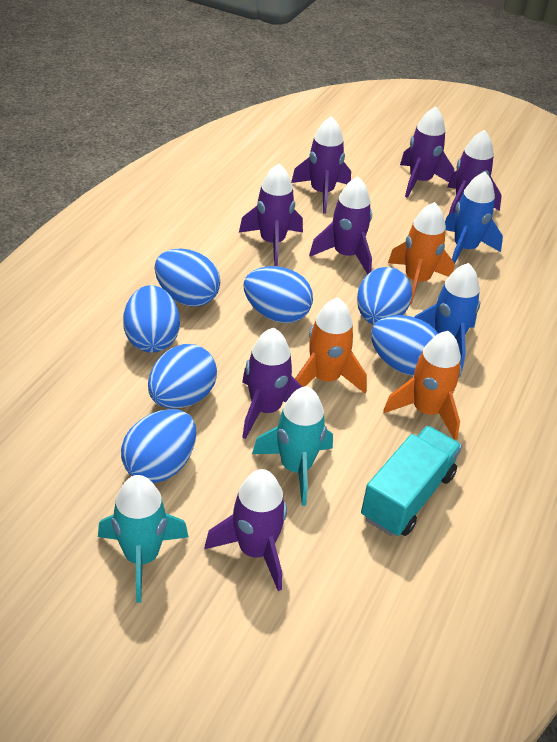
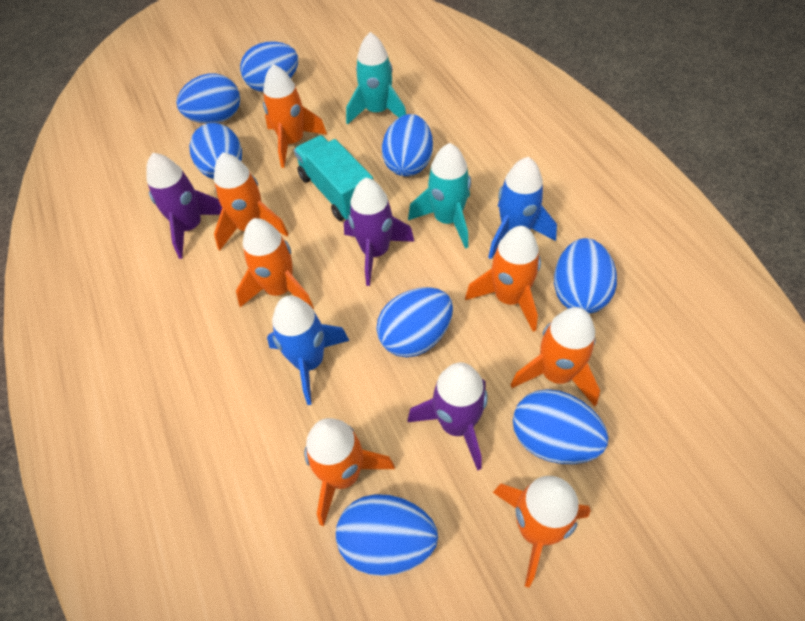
blue egg: 7 -> 8
orange rocket: 3 -> 7
purple rocket: 7 -> 3

